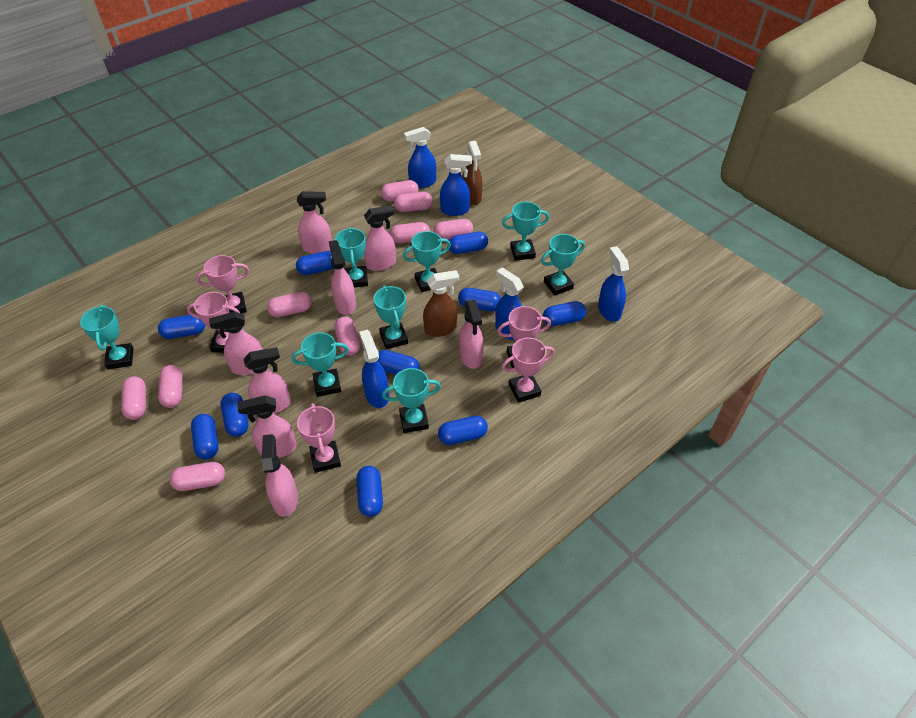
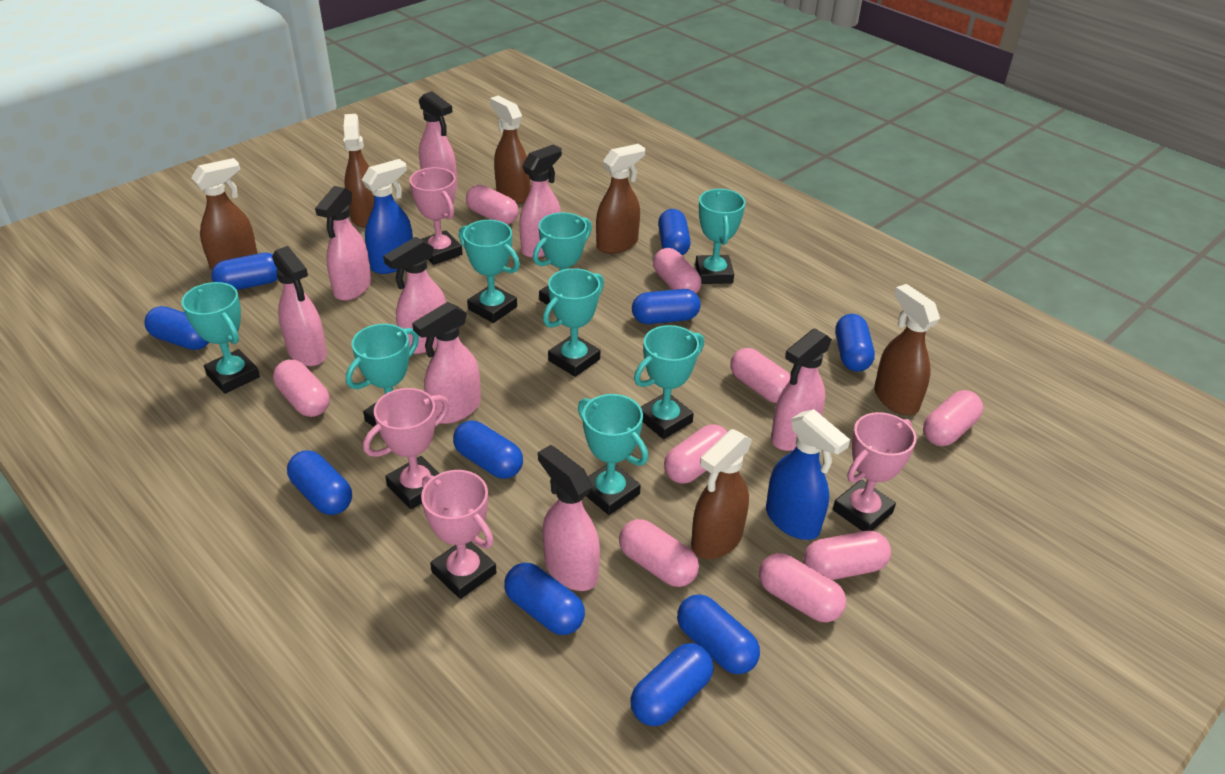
blue spray bottle: 5 -> 2
brown spray bottle: 2 -> 6
pink trophy: 5 -> 4

